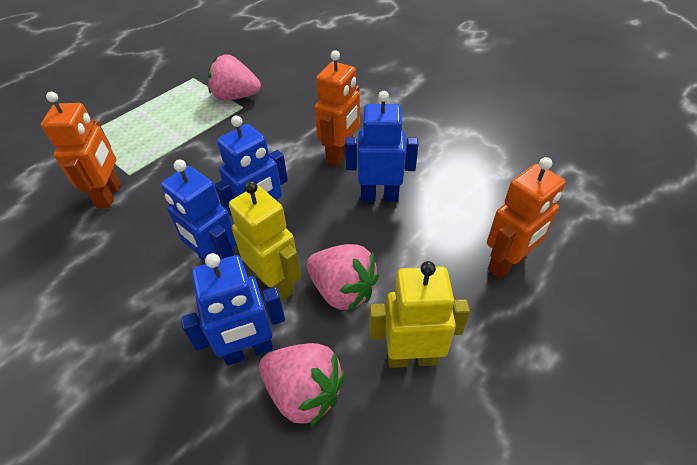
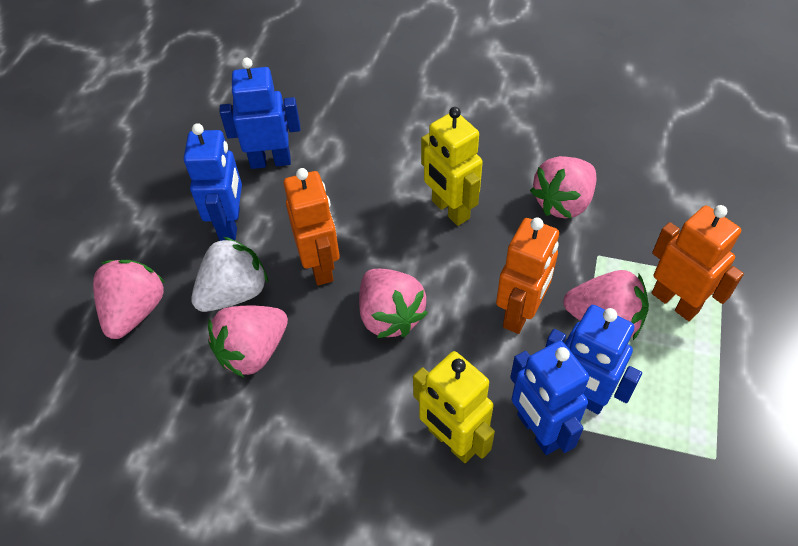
pink strawberry: 3 -> 5
white strawberry: 0 -> 1

